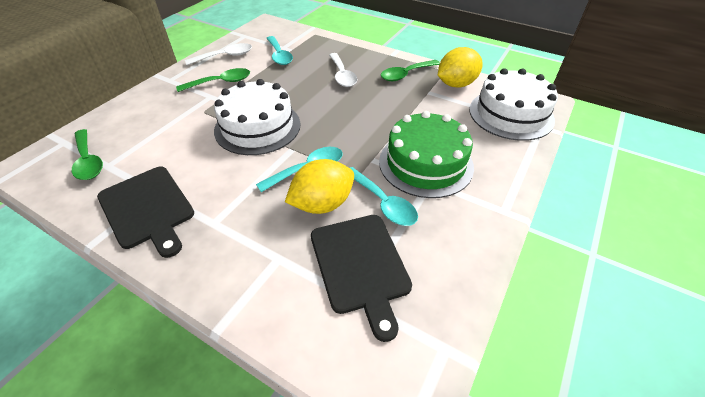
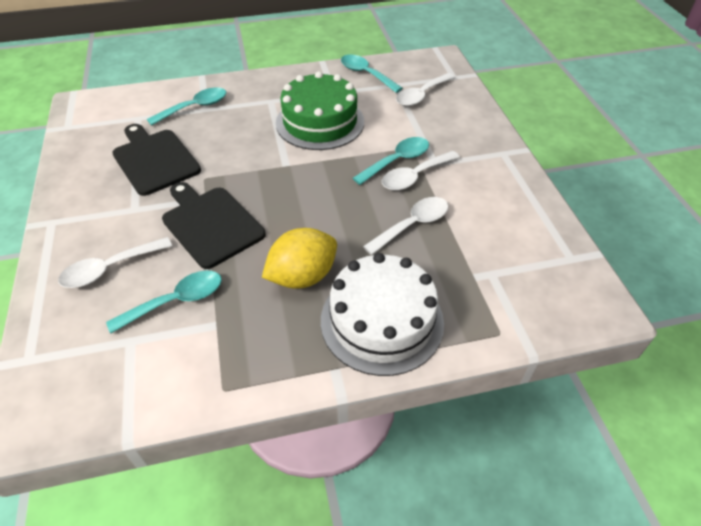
green spoon: 3 -> 0
turquoise spoon: 3 -> 4
white cake: 2 -> 1
white spoon: 2 -> 4
yellow lemon: 2 -> 1

